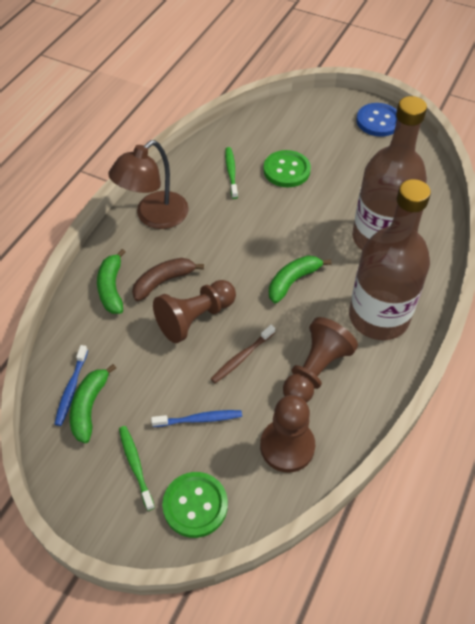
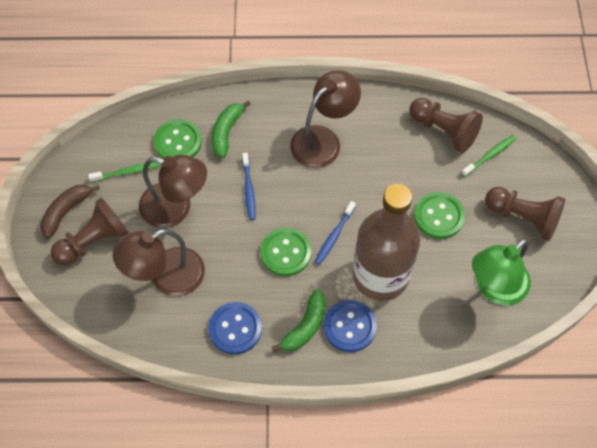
blue button: 1 -> 2
brown bottle: 2 -> 1
brown lamp: 1 -> 3
brown toothbrush: 1 -> 0
green banana: 3 -> 2
green button: 2 -> 3
green lamp: 0 -> 1

